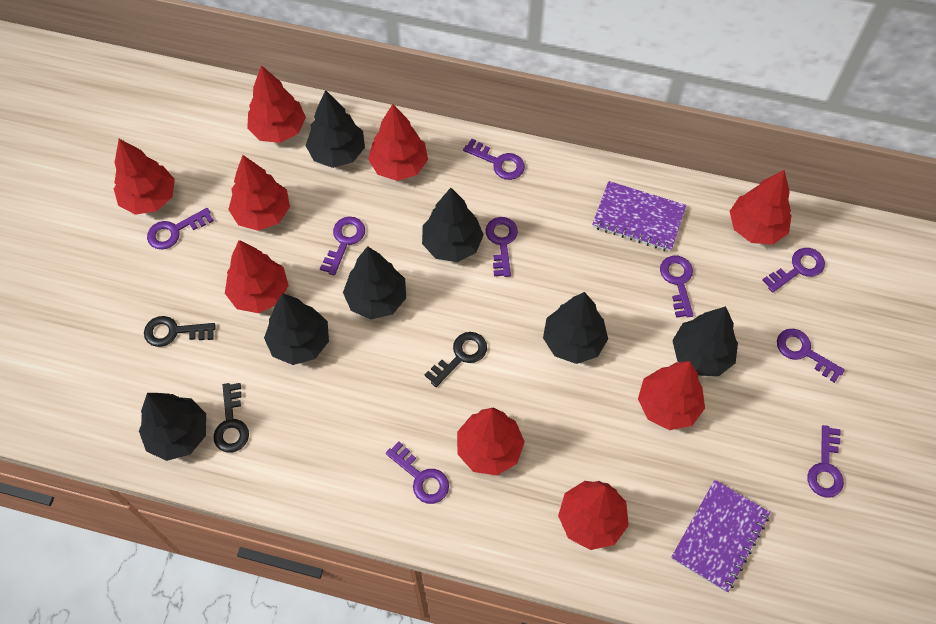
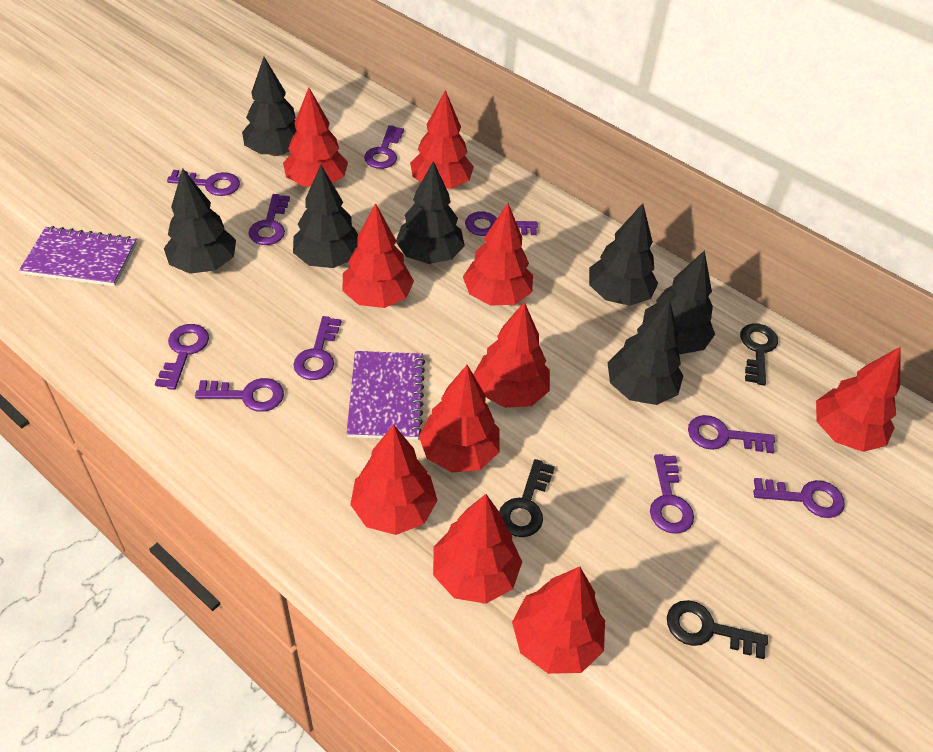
purple key: 9 -> 10
red tree: 9 -> 10

